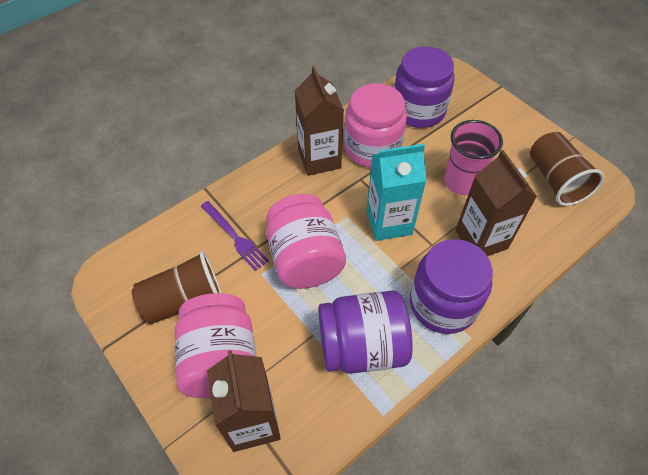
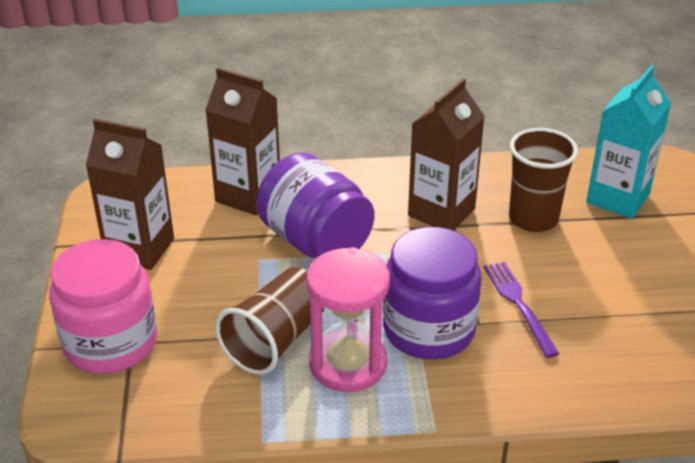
pink cup: 1 -> 0
pink hourglass: 0 -> 1
pink jar: 3 -> 1
purple jar: 3 -> 2

